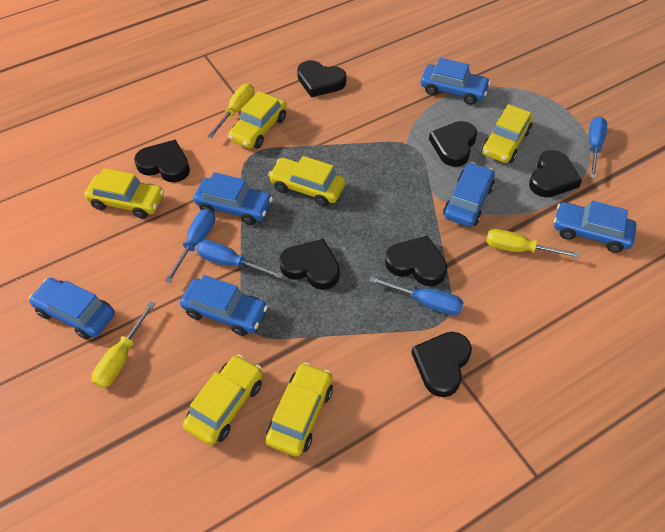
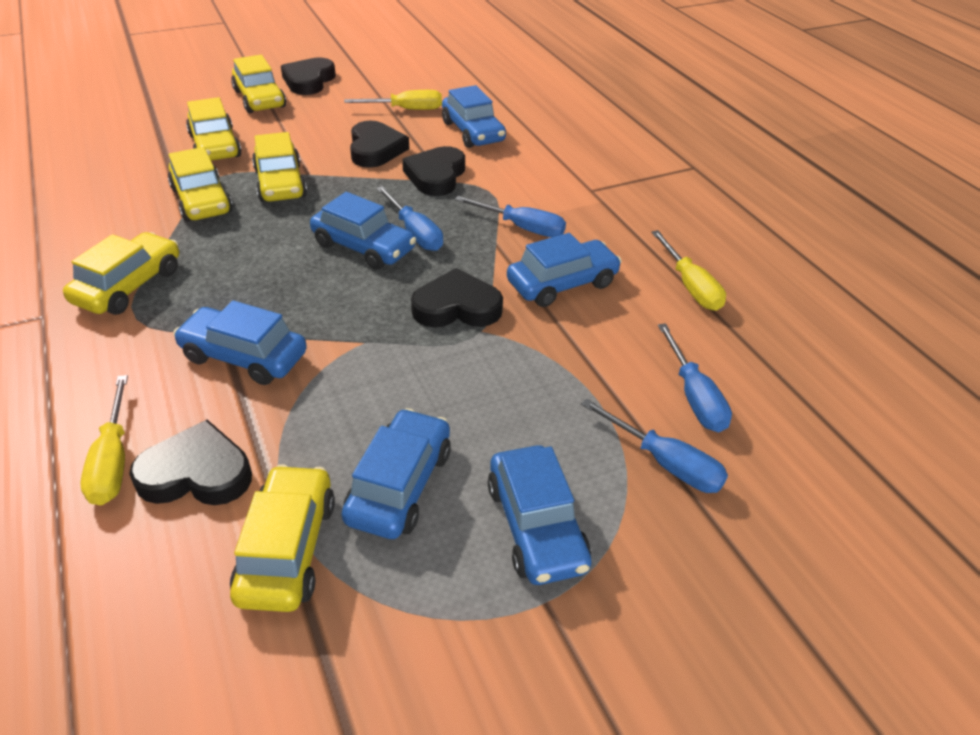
black heart: 7 -> 5

